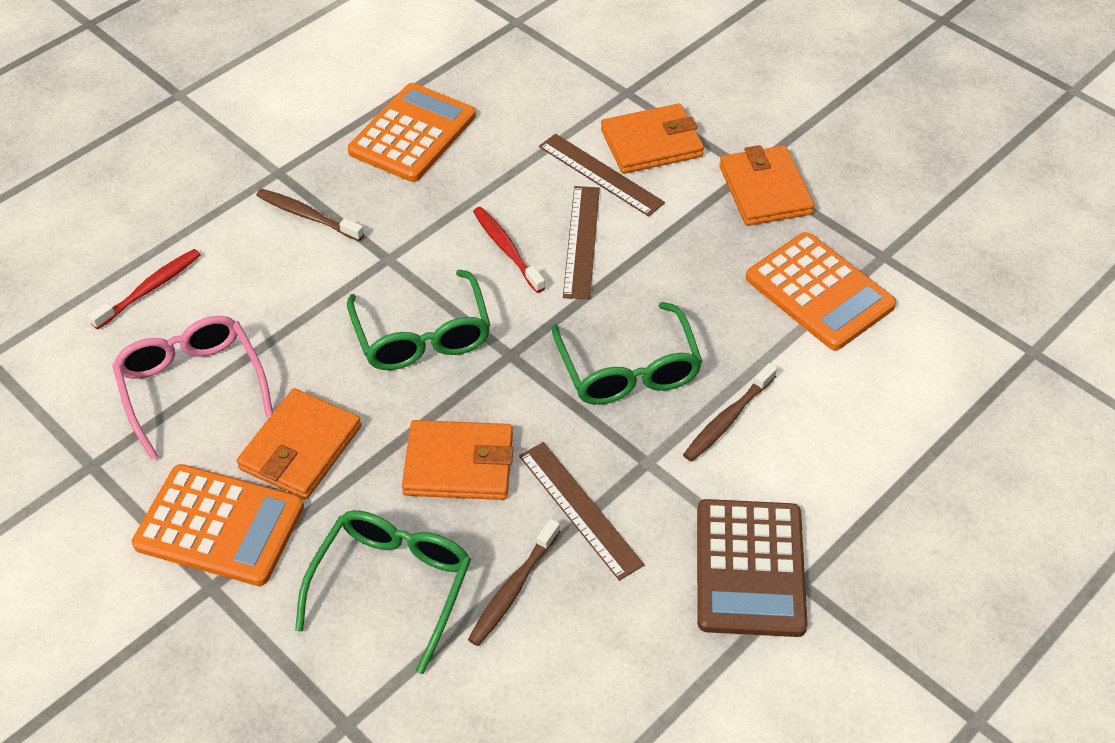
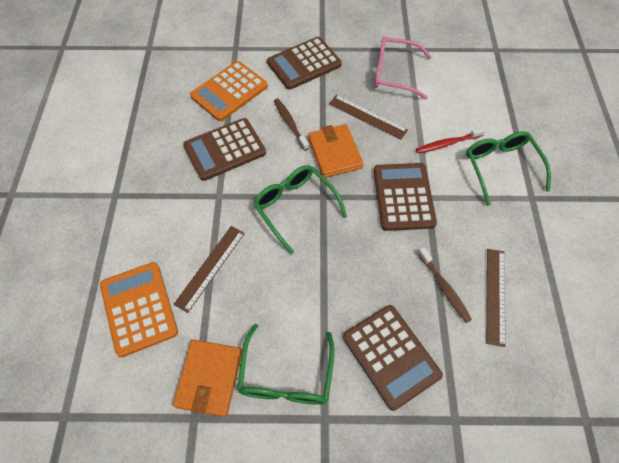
brown calculator: 1 -> 4
brown toothbrush: 3 -> 2
orange calculator: 3 -> 2
orange wallet: 4 -> 2
red toothbrush: 2 -> 1

